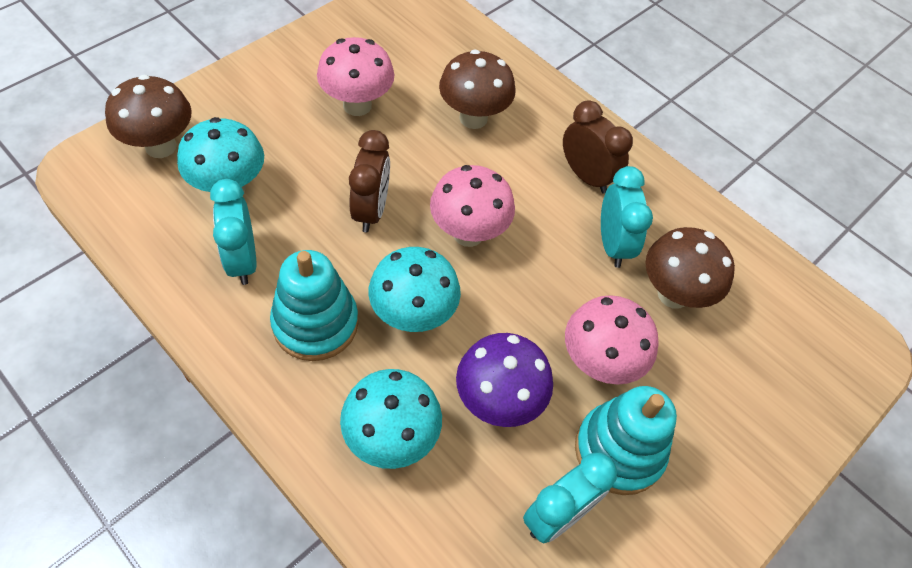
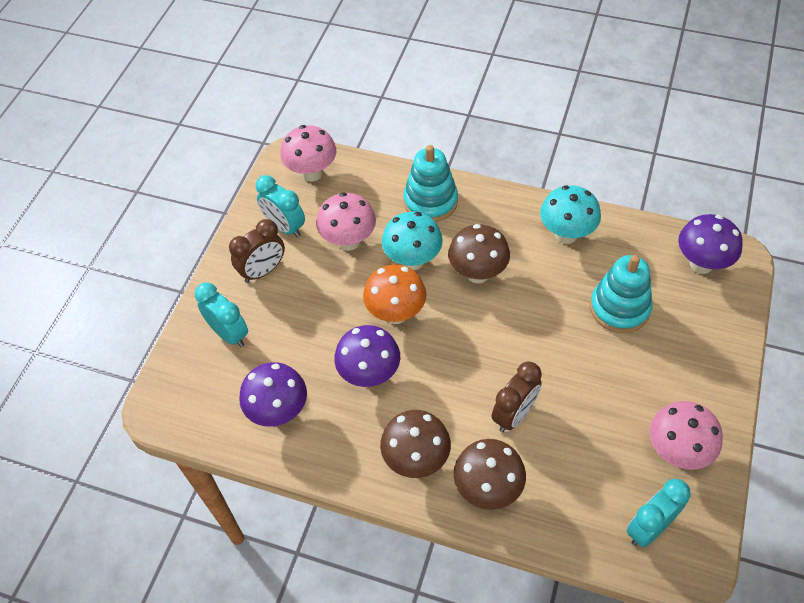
orange mushroom: 0 -> 1
purple mushroom: 1 -> 3
turquoise mushroom: 3 -> 2

